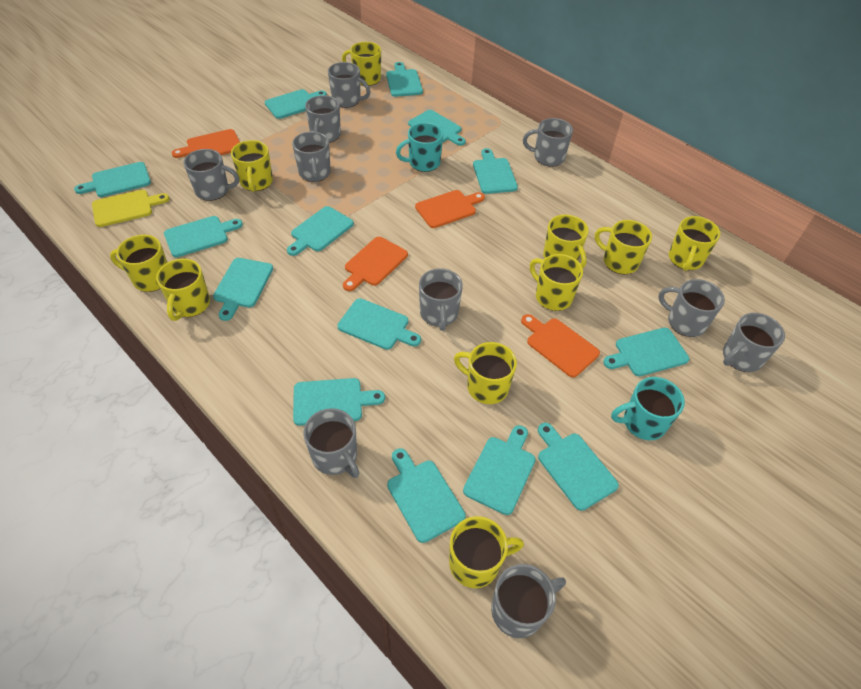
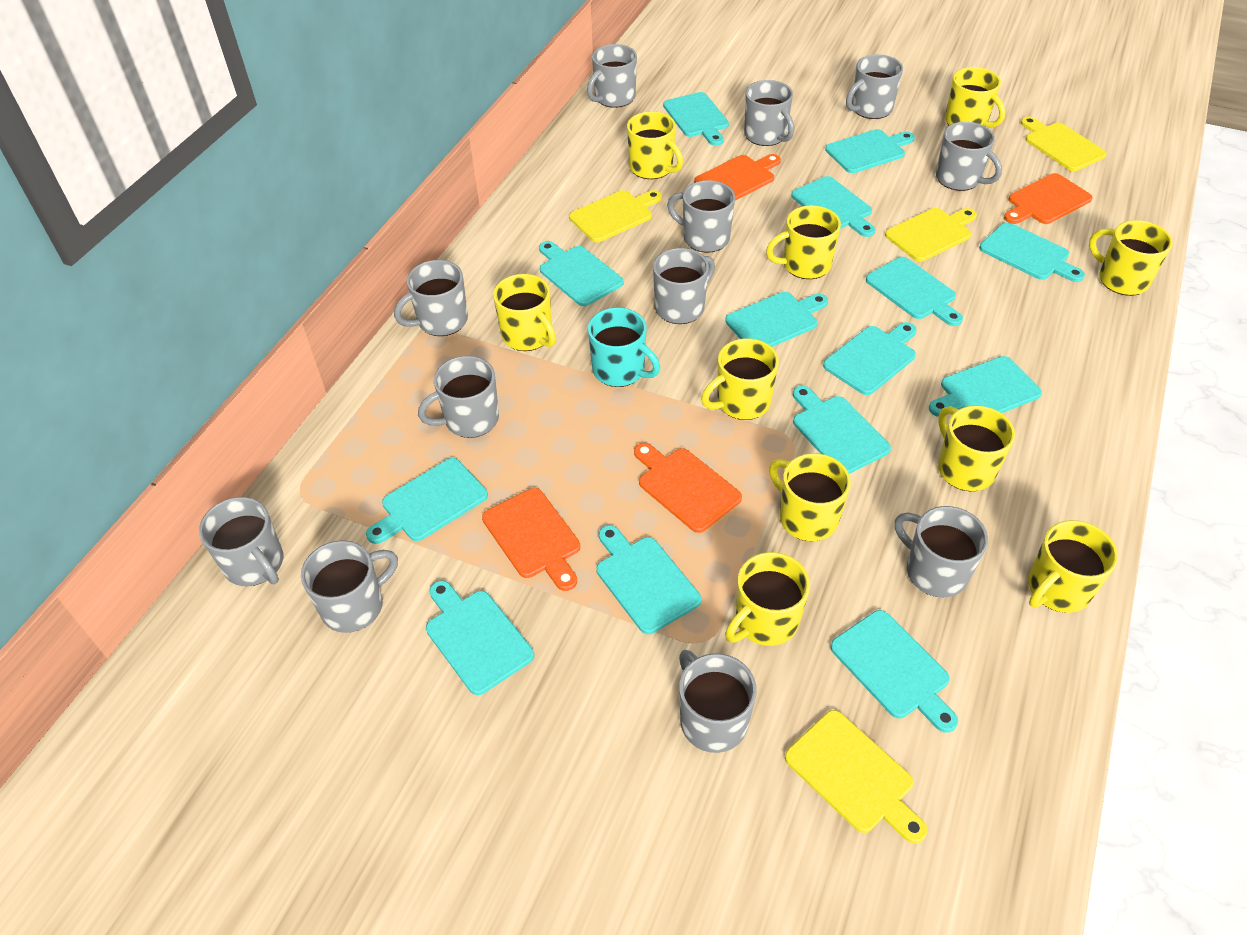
grey mug: 10 -> 12
turquoise mug: 2 -> 1
yellow cutting board: 1 -> 4

